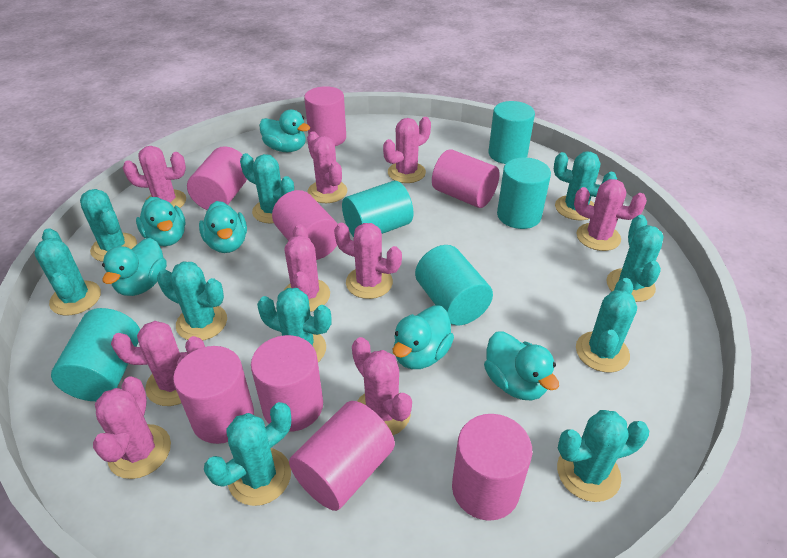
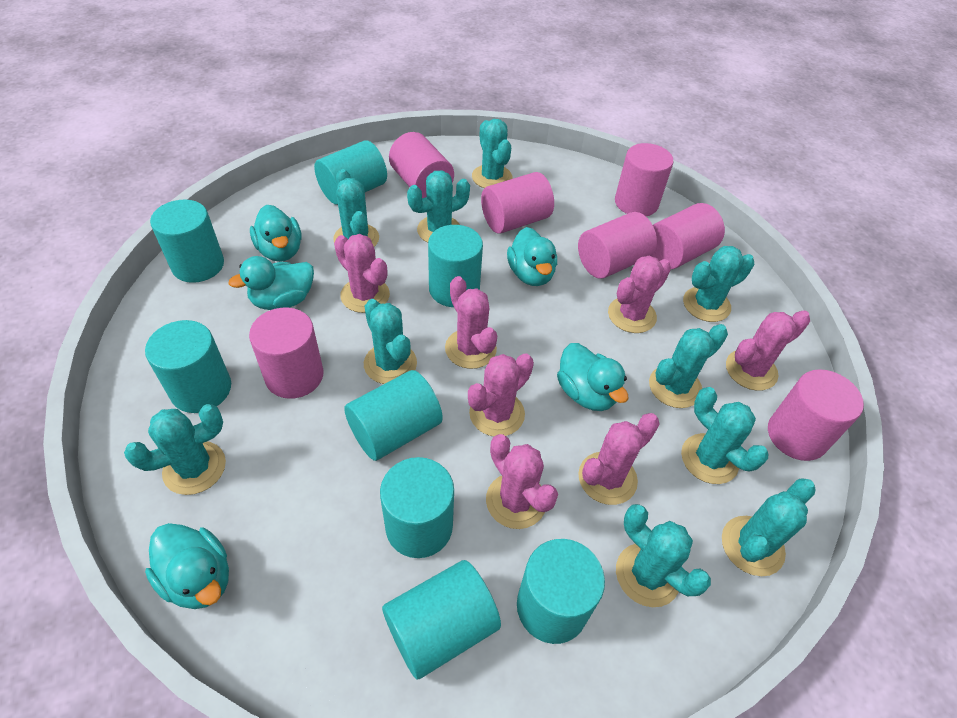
pink cactus: 9 -> 7
pink cylinder: 8 -> 7
turquoise cylinder: 5 -> 8
turquoise duck: 6 -> 5

